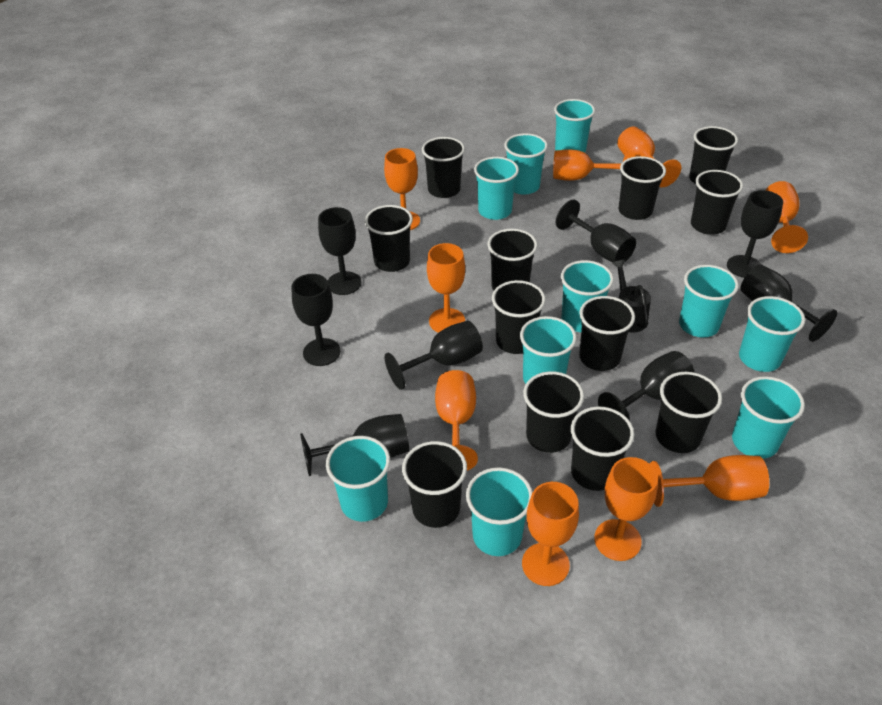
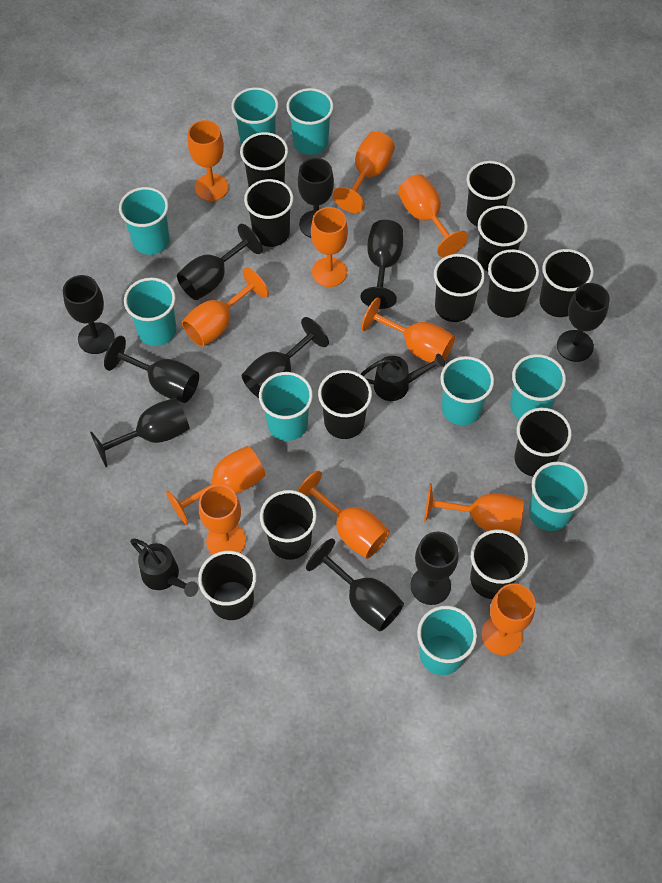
black goblet: 8 -> 10
black watering can: 1 -> 2
orange goblet: 9 -> 11
turquoise cup: 10 -> 9

